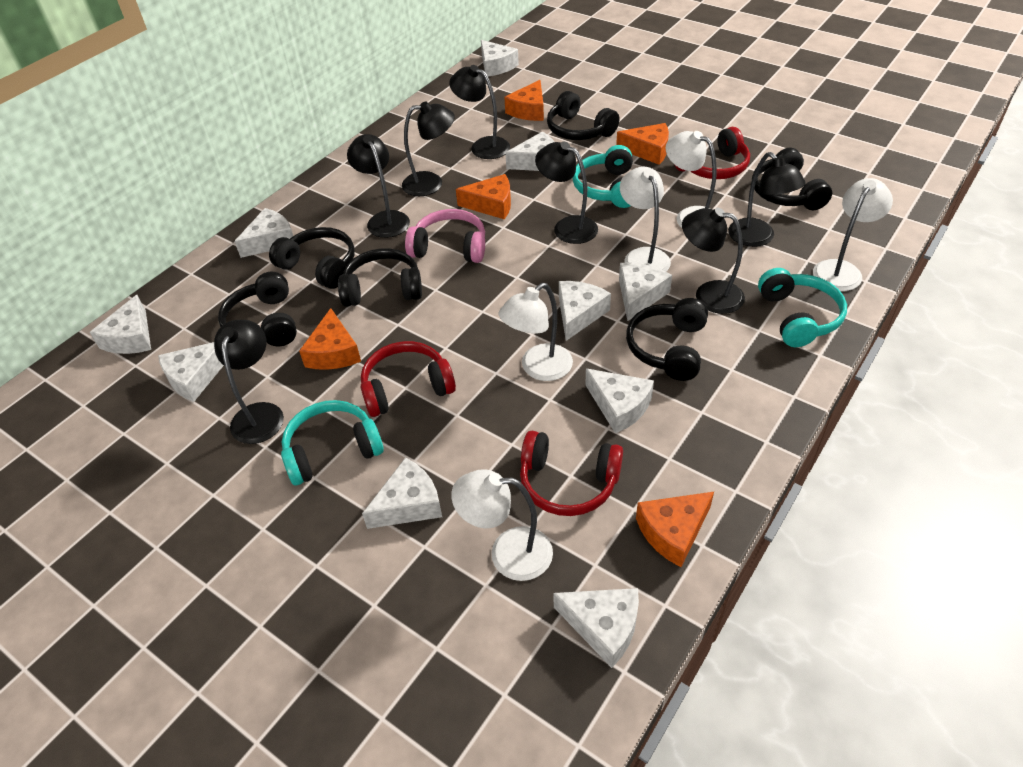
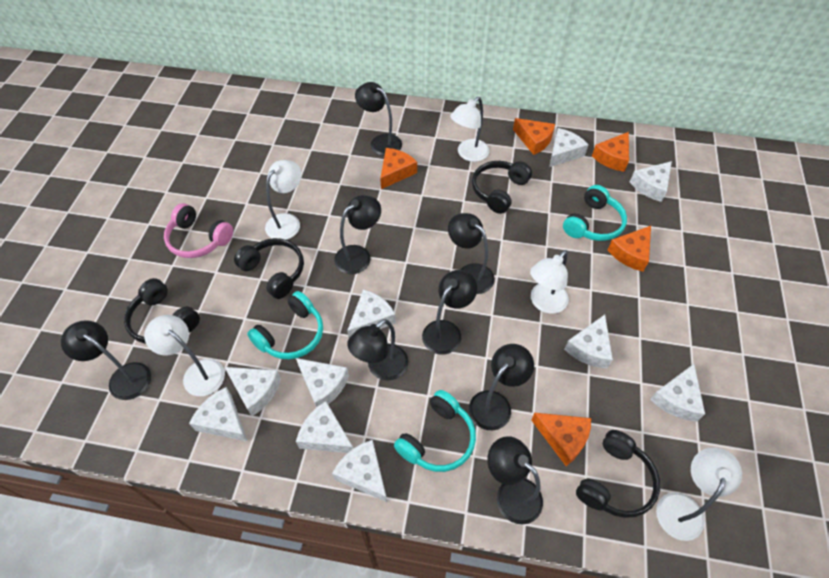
black headphones: 6 -> 4
black lamp: 7 -> 8
red headphones: 3 -> 0

